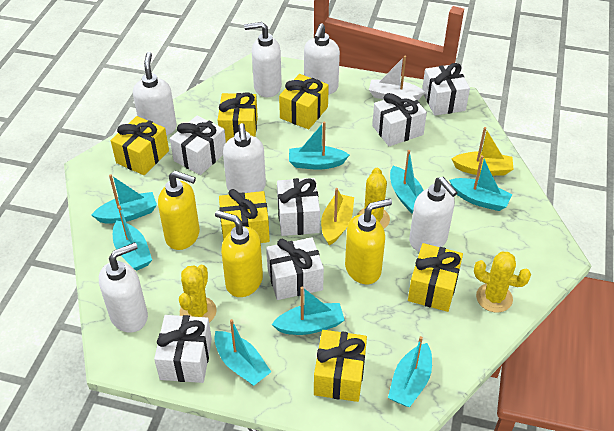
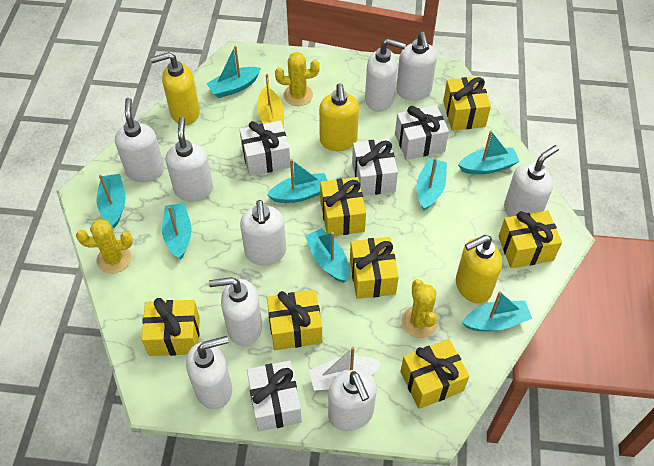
white gift: 6 -> 4
white soap dispenser: 6 -> 9
yellow boat: 2 -> 1
yellow gift: 6 -> 7

